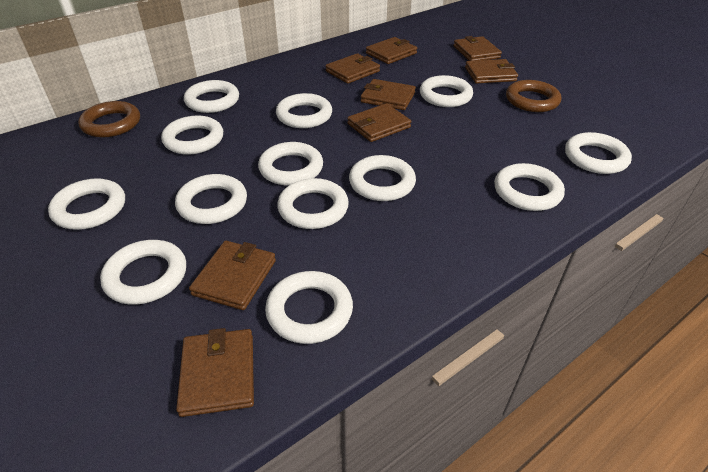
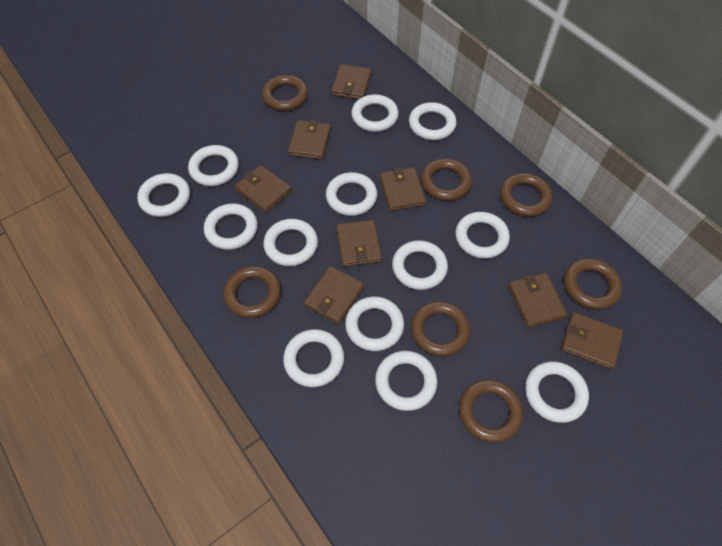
brown ring: 2 -> 7

